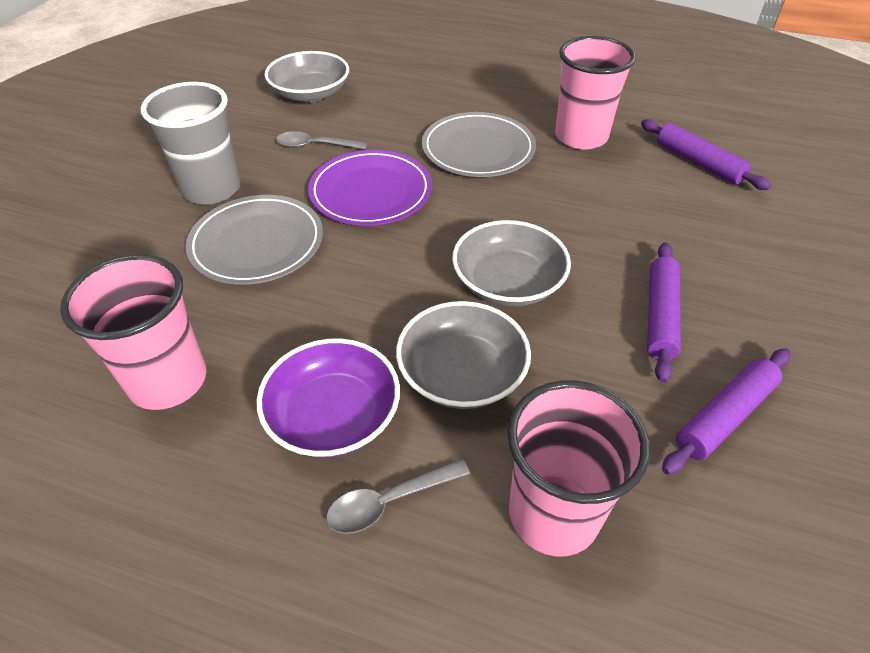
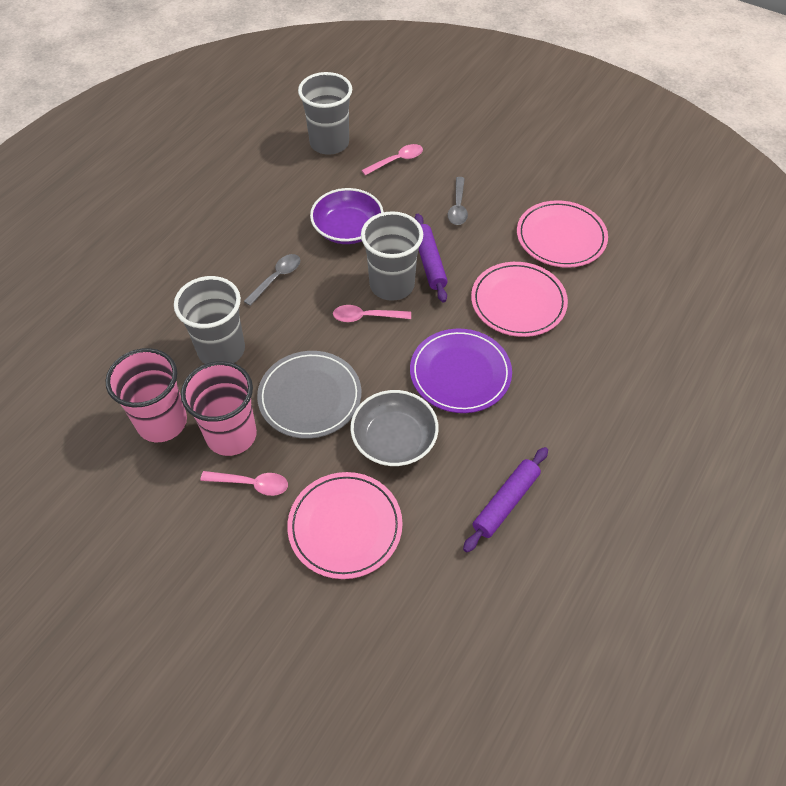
grey bowl: 3 -> 1
grey cup: 1 -> 3
grey plate: 2 -> 1
pink cup: 3 -> 2
pink plate: 0 -> 3
pink spoon: 0 -> 3
purple rolling pin: 3 -> 2

